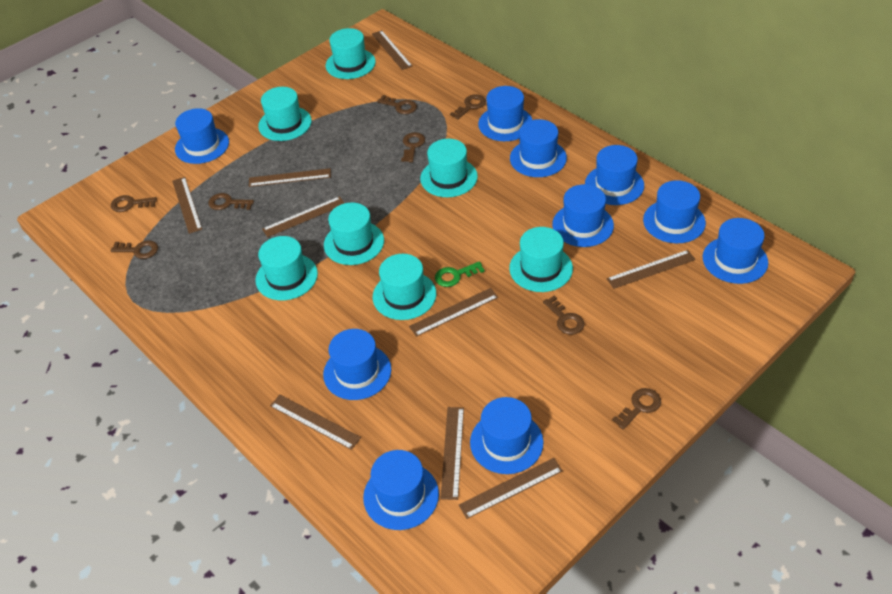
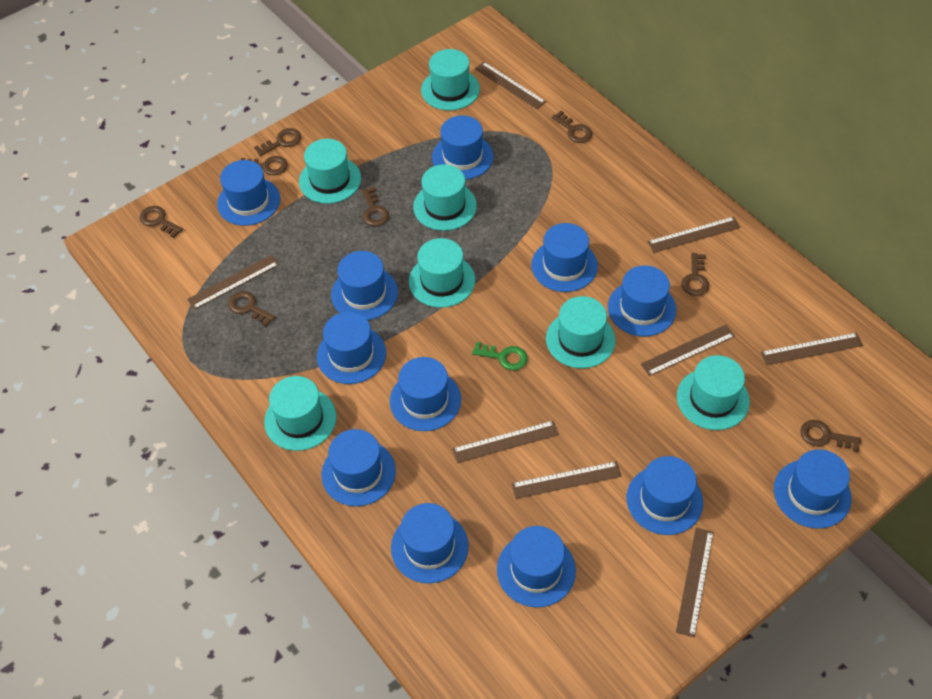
blue hat: 10 -> 12
brown ruler: 9 -> 8

